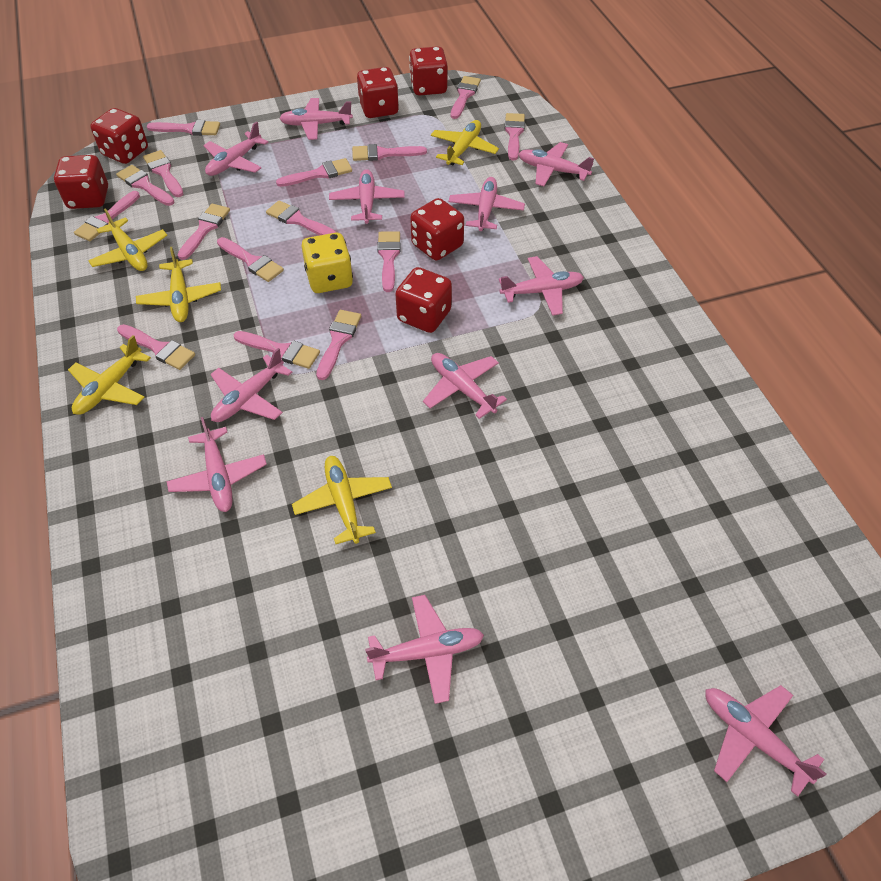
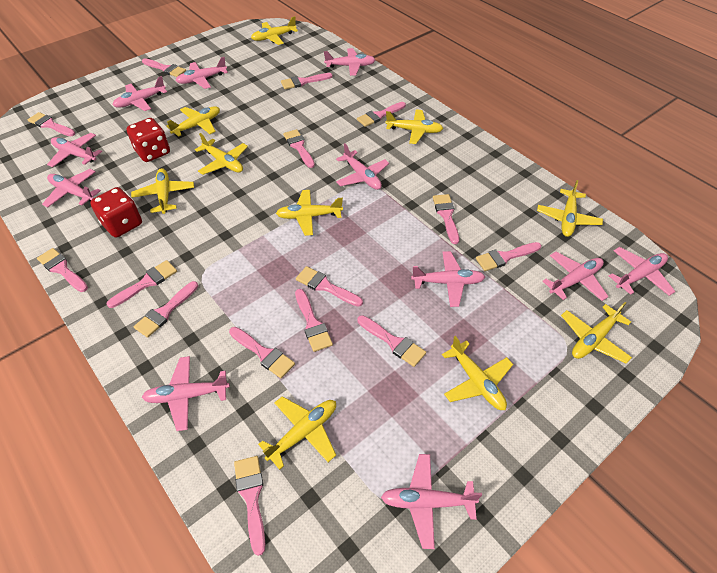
red dice: 6 -> 2
yellow dice: 1 -> 0
yellow plane: 5 -> 10

